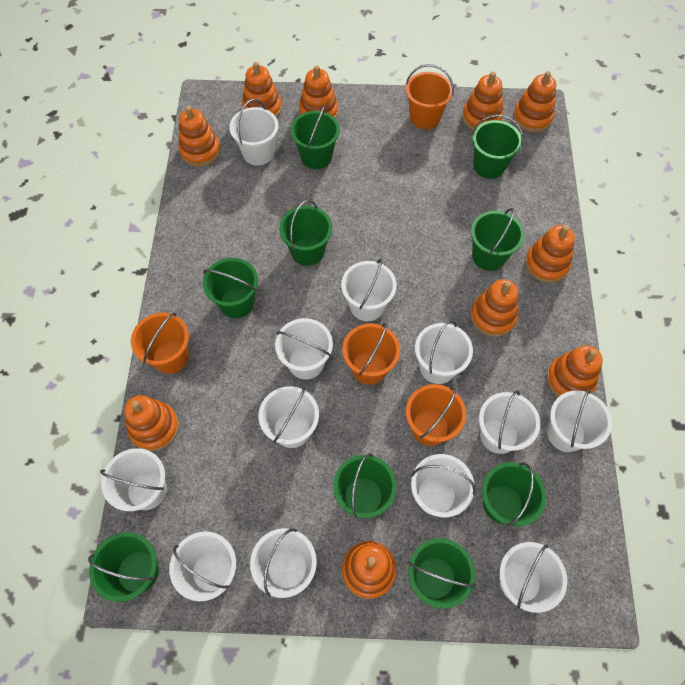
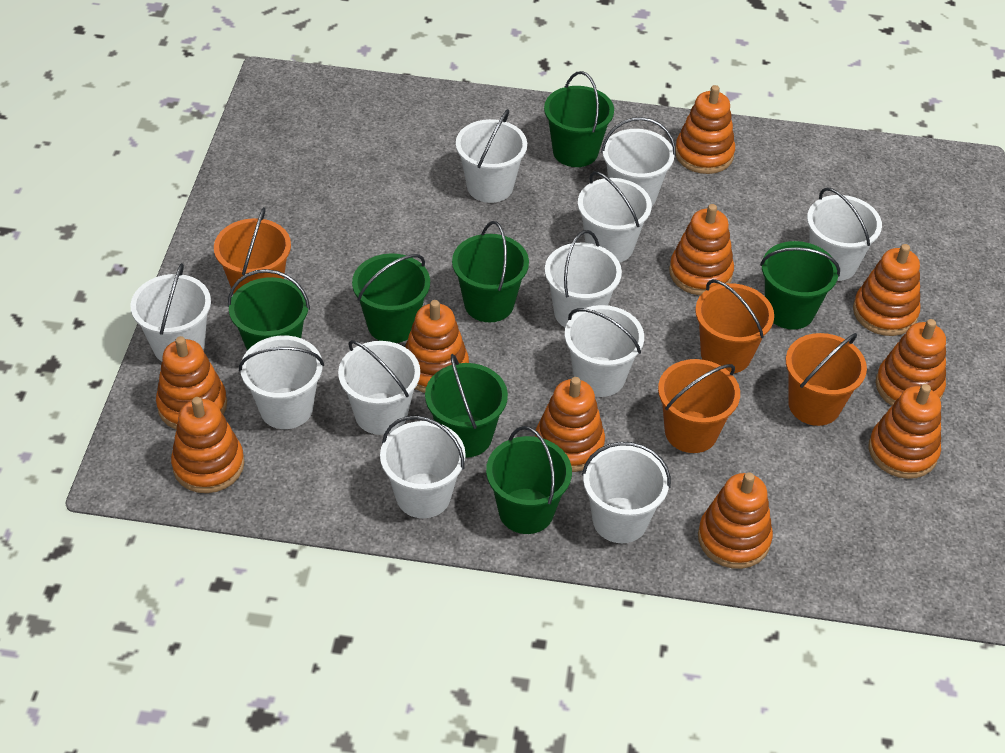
green bucket: 9 -> 7
white bucket: 12 -> 11

